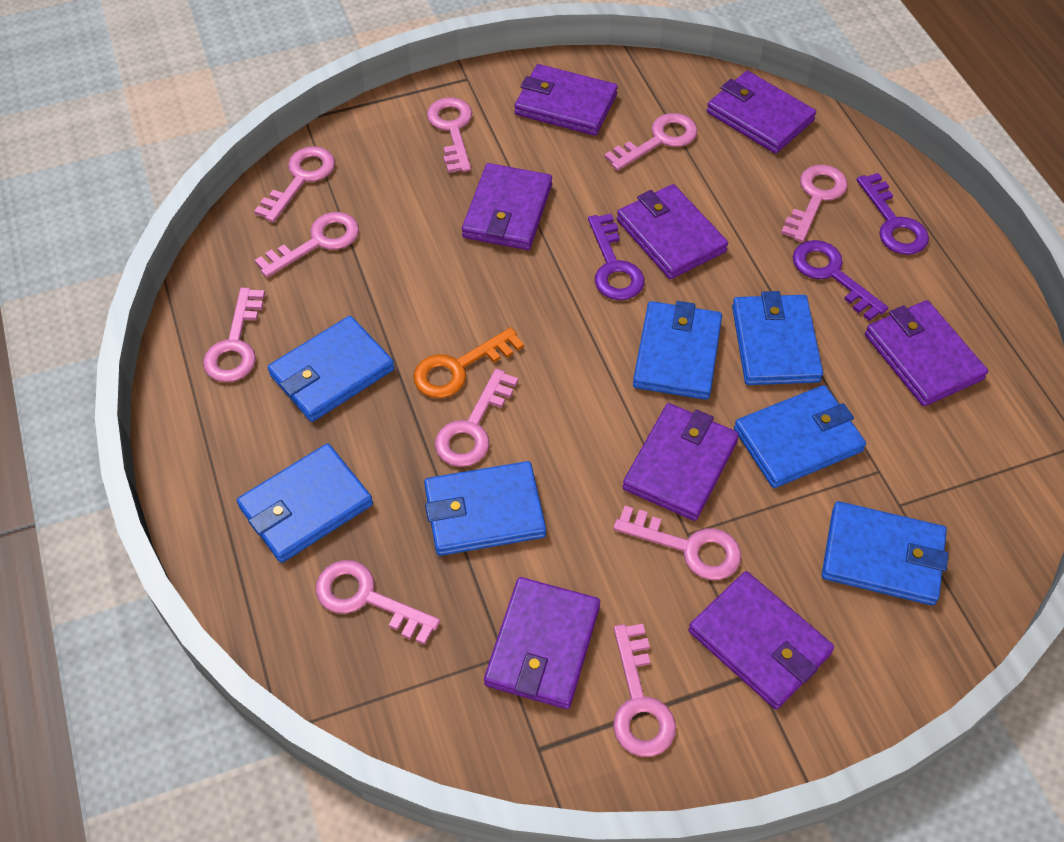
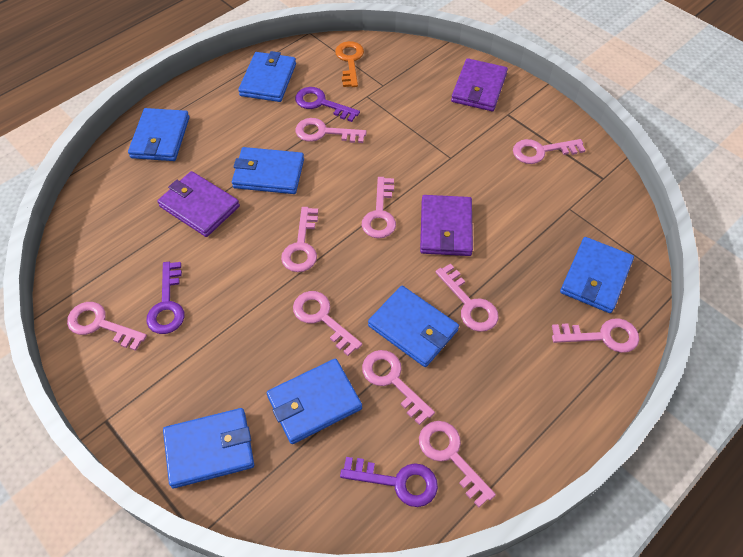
purple wallet: 8 -> 3

